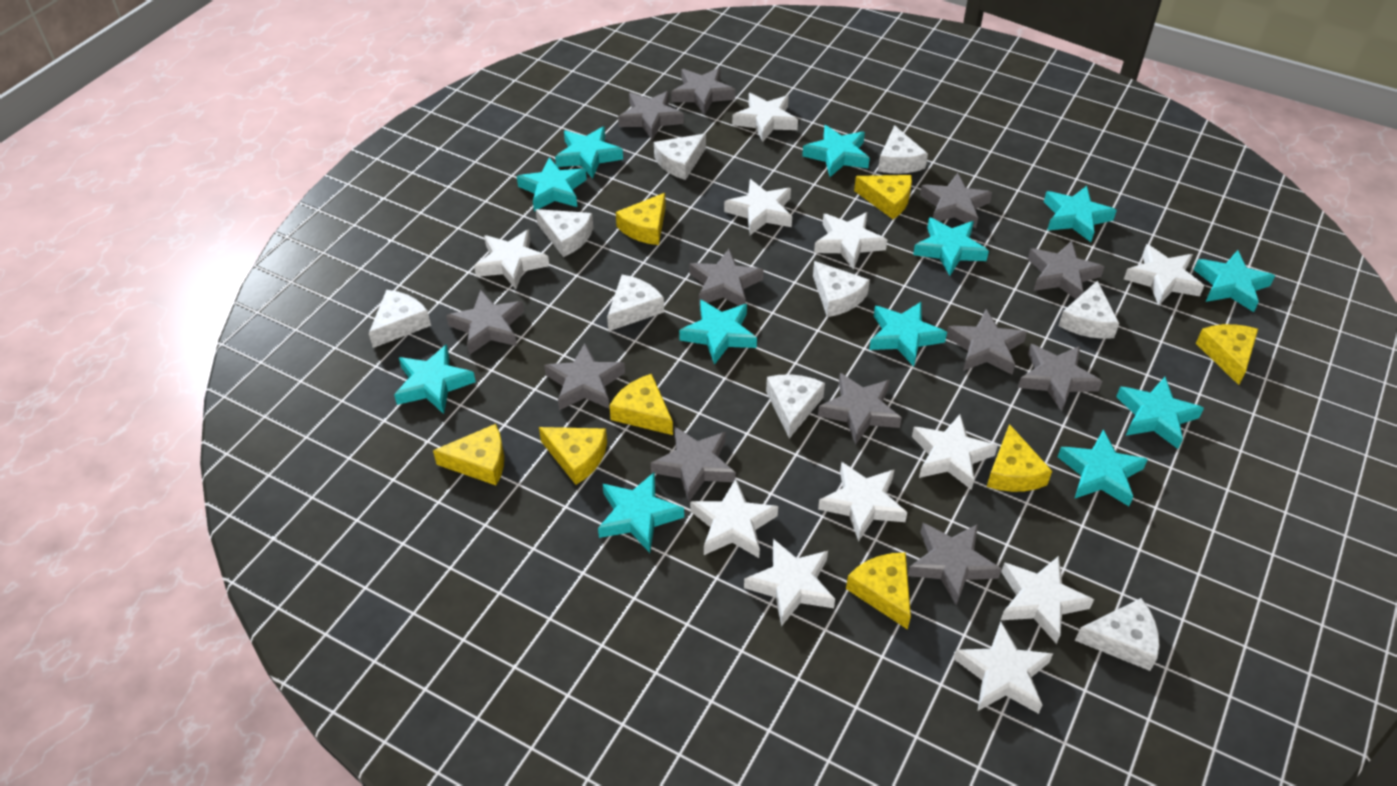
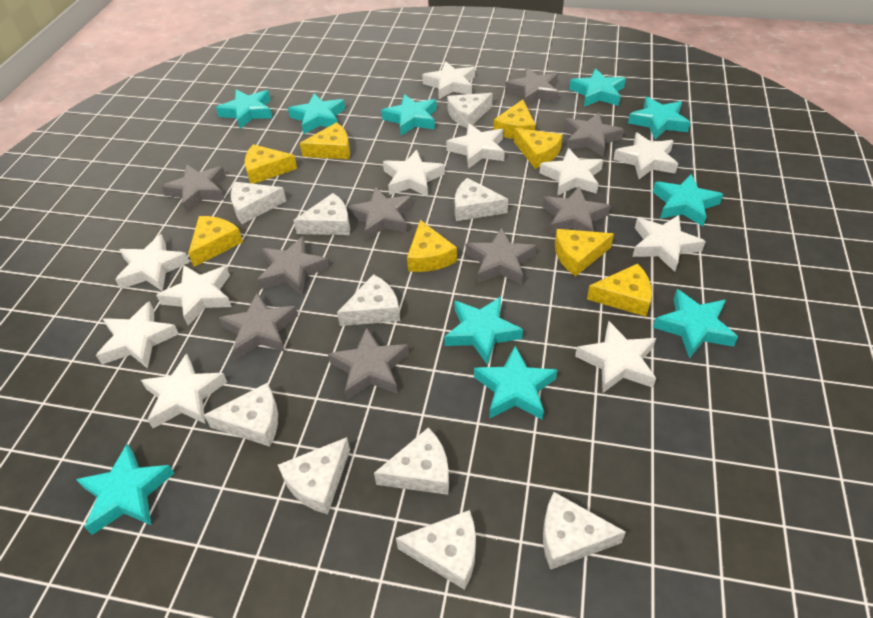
grey star: 12 -> 9
turquoise star: 12 -> 10
white cheese: 9 -> 10

